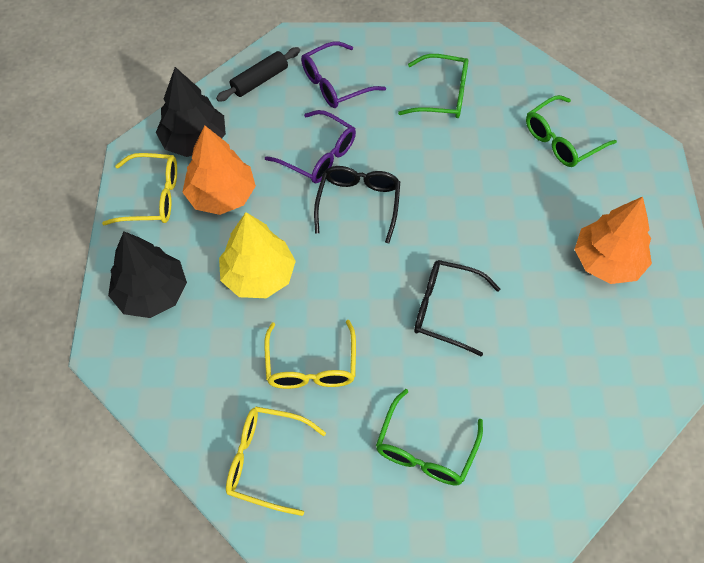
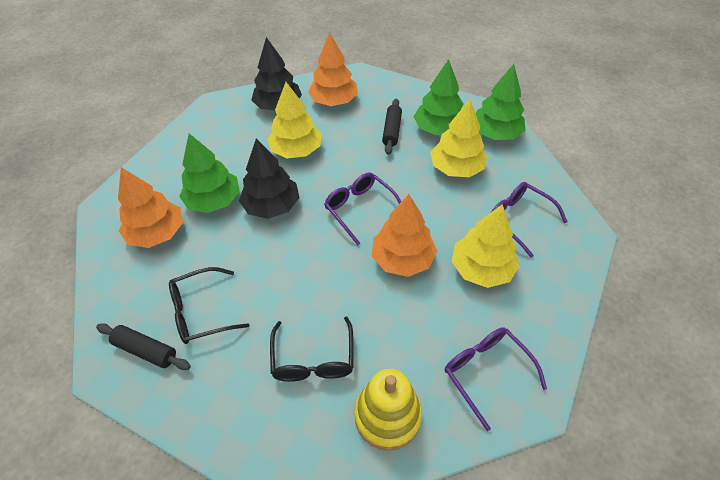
black rolling pin: 1 -> 2
green glasses: 3 -> 0
green tree: 0 -> 3
orange tree: 2 -> 3
purple glasses: 2 -> 3
yellow glasses: 3 -> 0
yellow stacking toy: 0 -> 1
yellow tree: 1 -> 3

